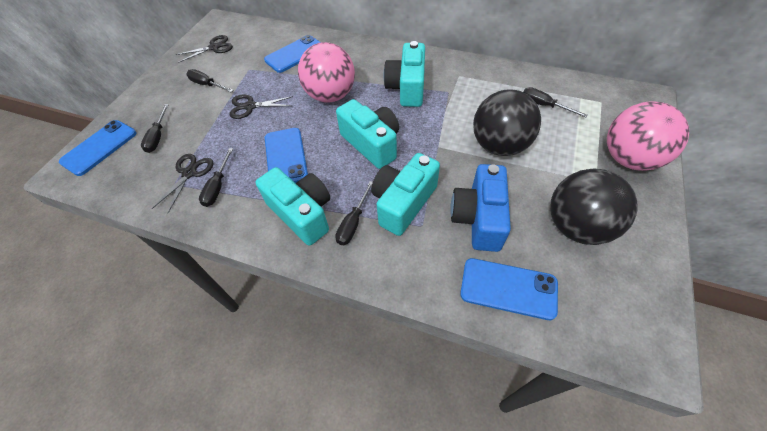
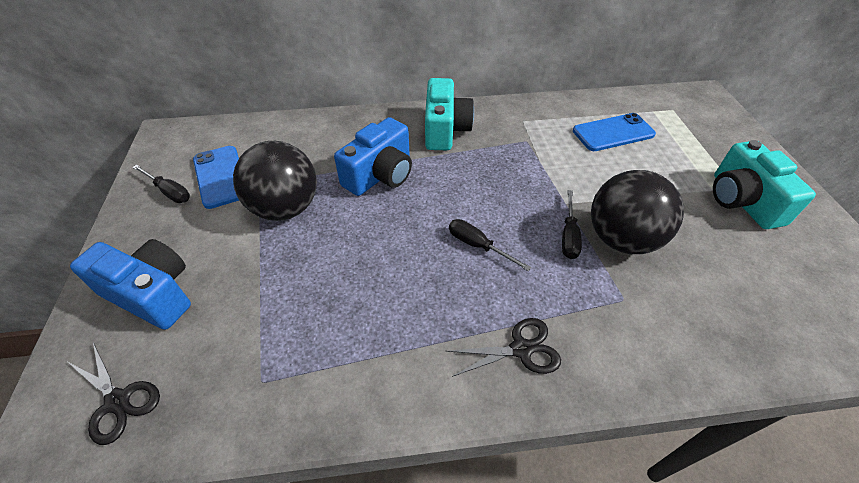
black scissors: 3 -> 2
black screwdriver: 5 -> 3
blue camera: 1 -> 2
blue phone: 4 -> 2
pink ball: 2 -> 0
turquoise camera: 4 -> 2

